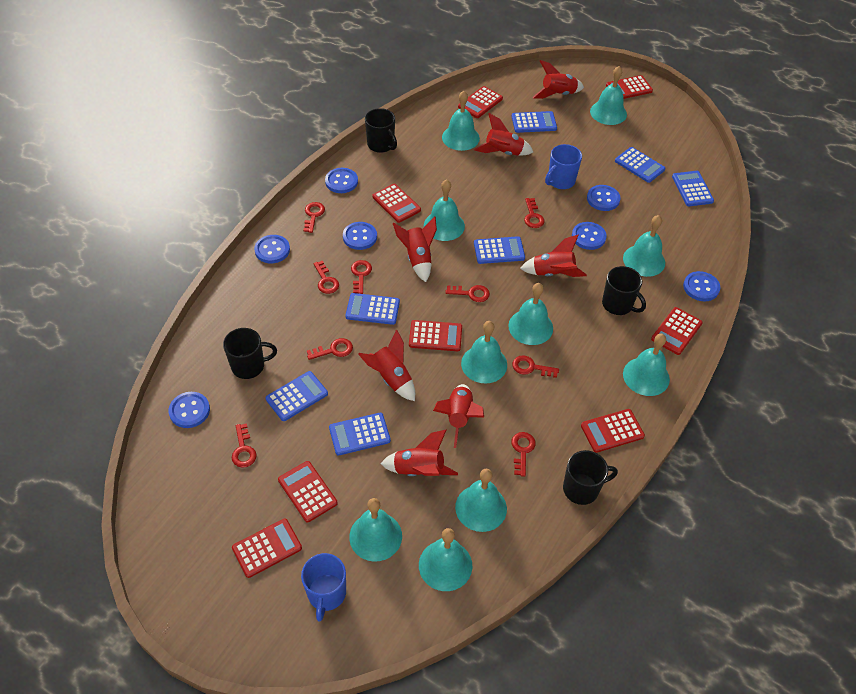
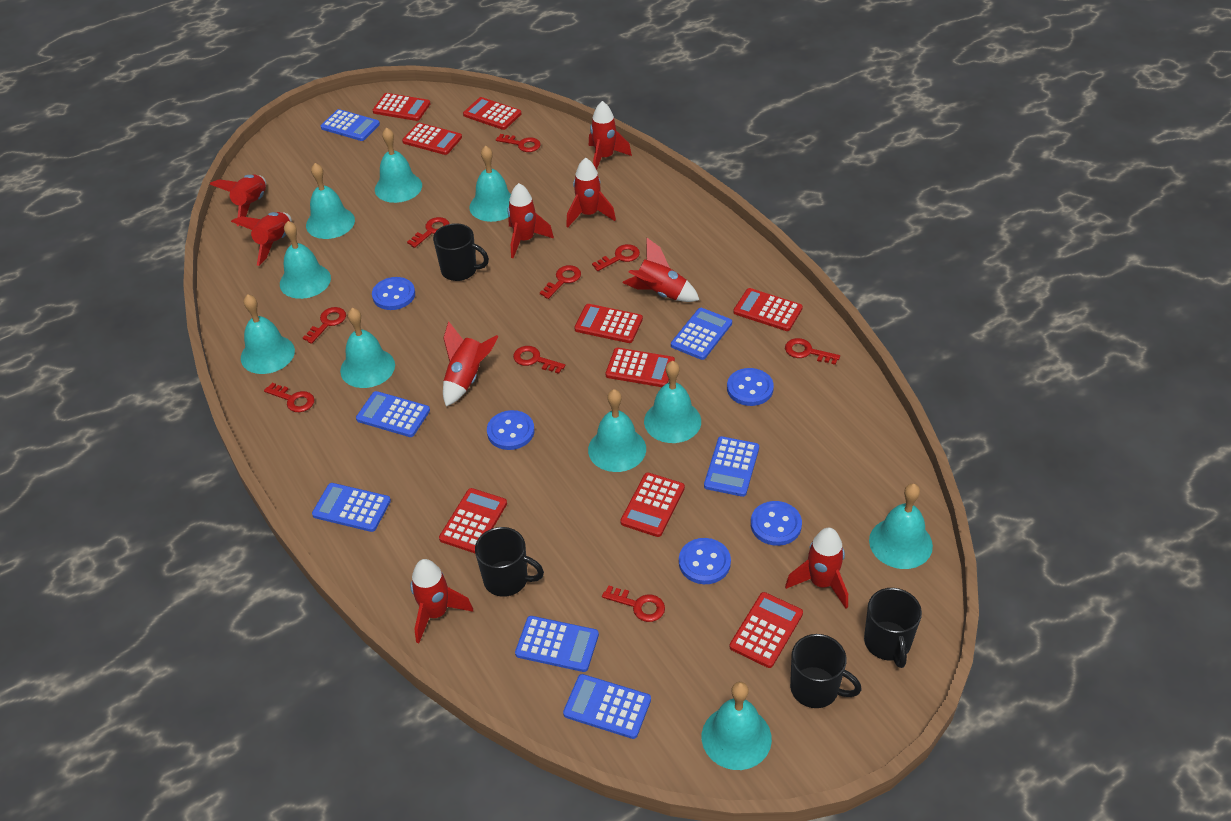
blue button: 7 -> 5
blue mug: 2 -> 0
red calculator: 8 -> 9
red rocket: 7 -> 9

